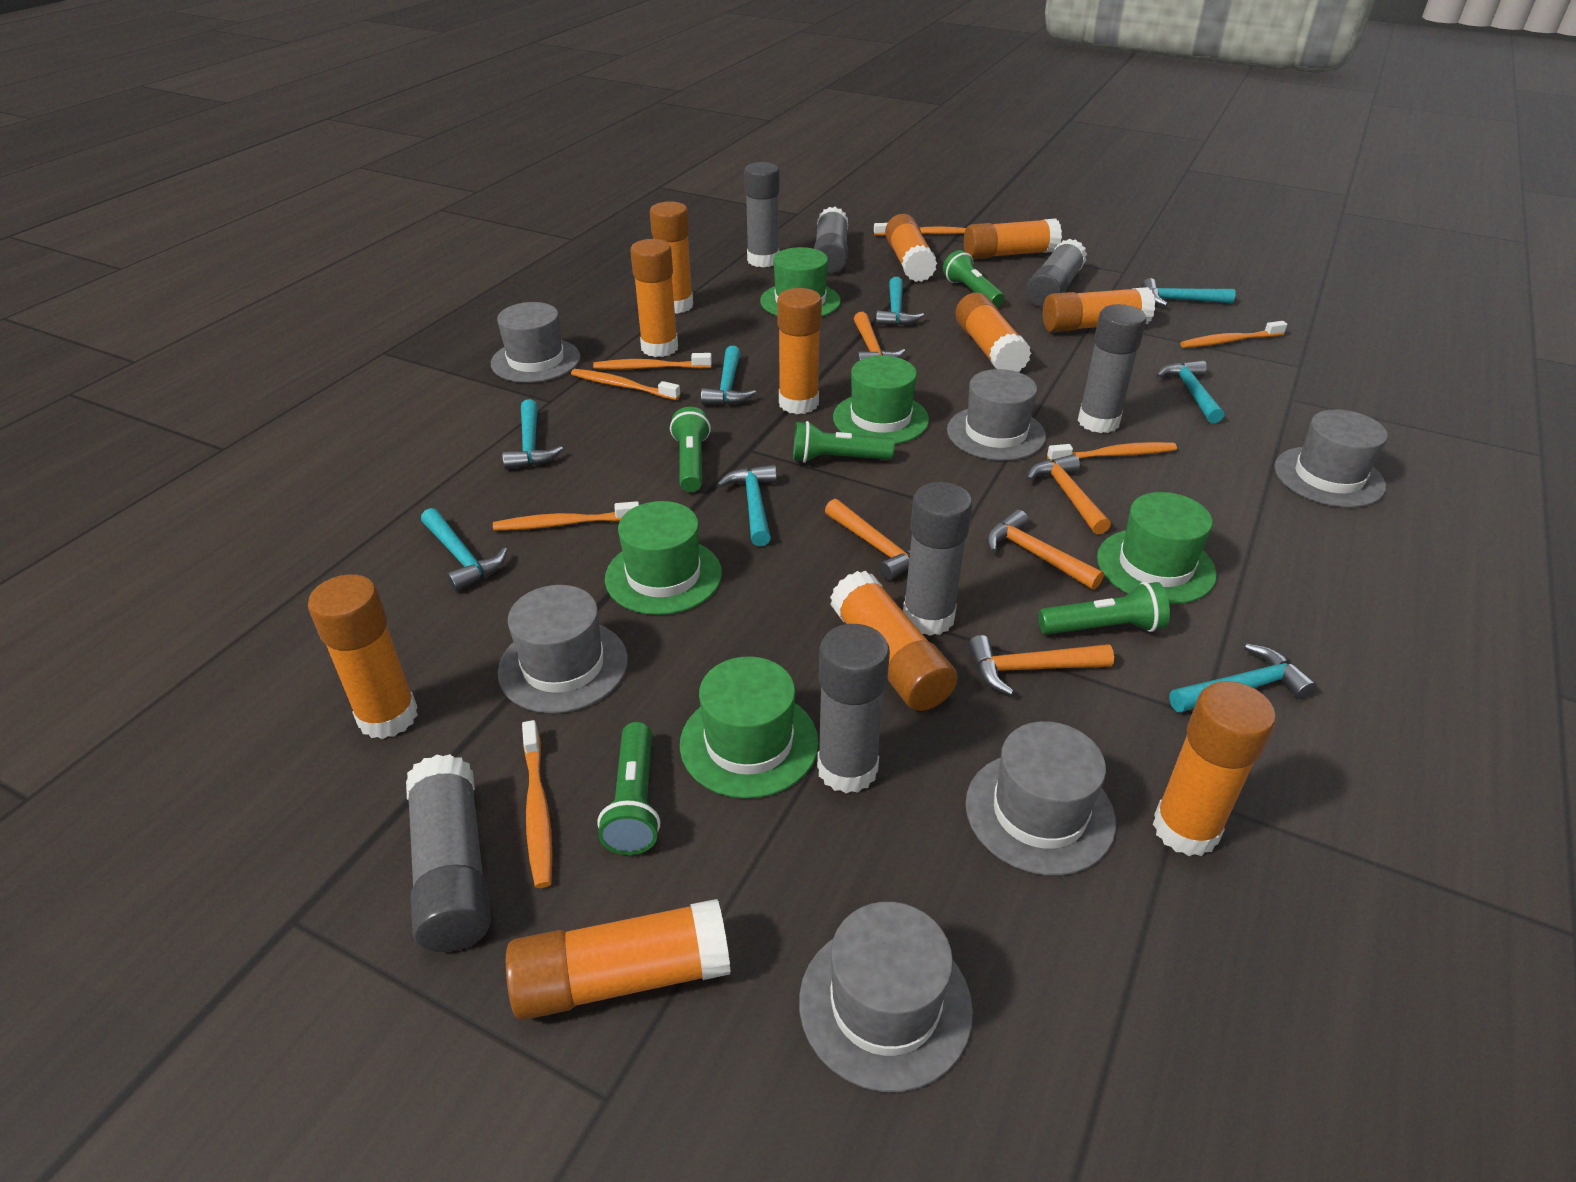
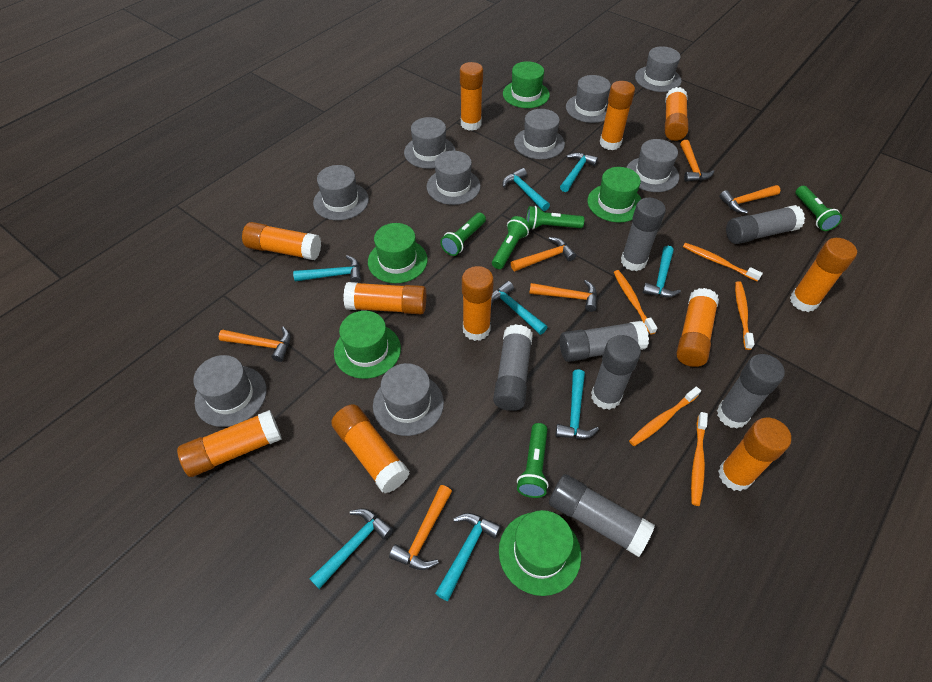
grey hat: 6 -> 9
orange hammer: 5 -> 6
orange toothbrush: 7 -> 5

